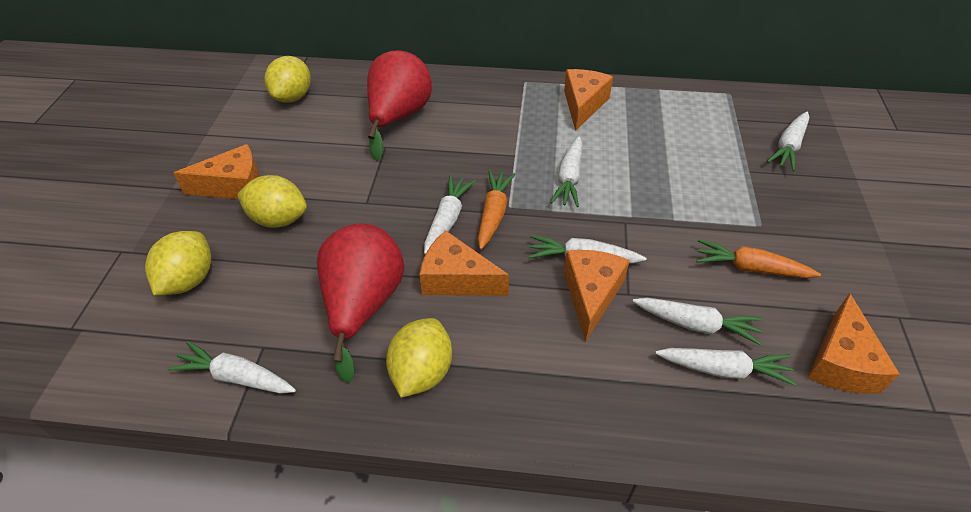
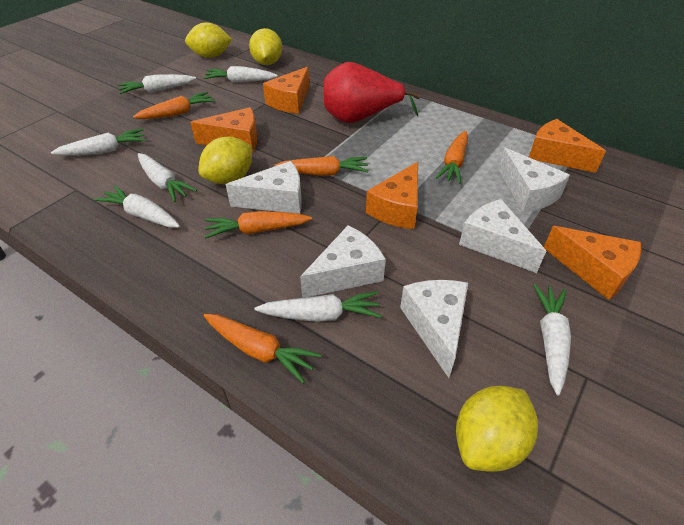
orange carrot: 2 -> 5
red pear: 2 -> 1
white cheese: 0 -> 5

